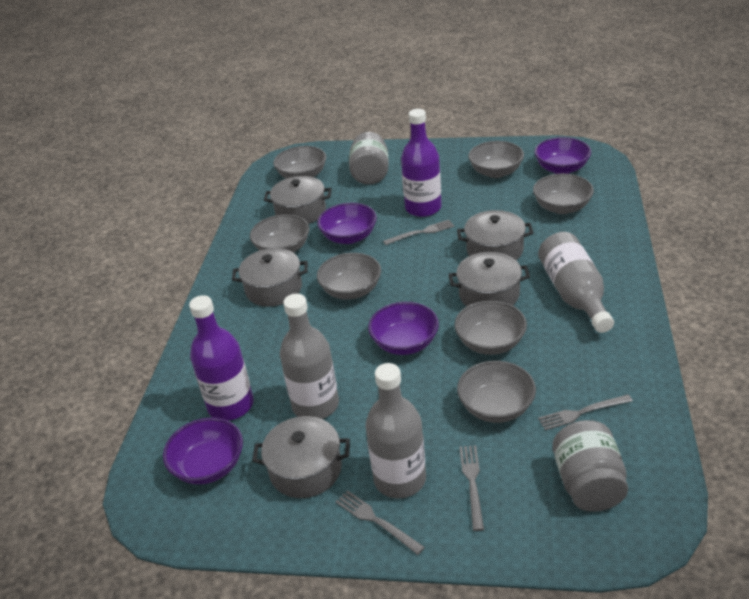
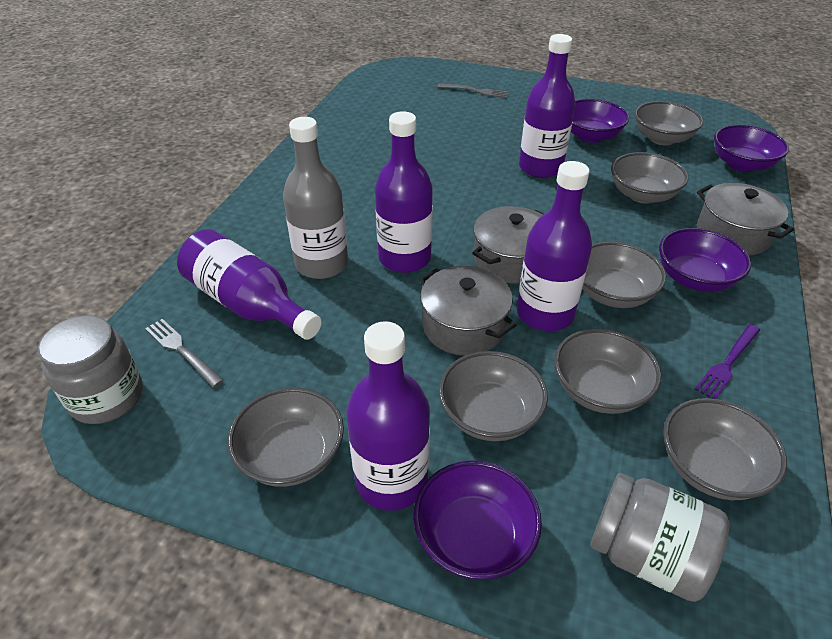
grey bottle: 3 -> 1
grey fork: 4 -> 2
grey pot: 5 -> 3
purple bottle: 2 -> 5
purple fork: 0 -> 1

